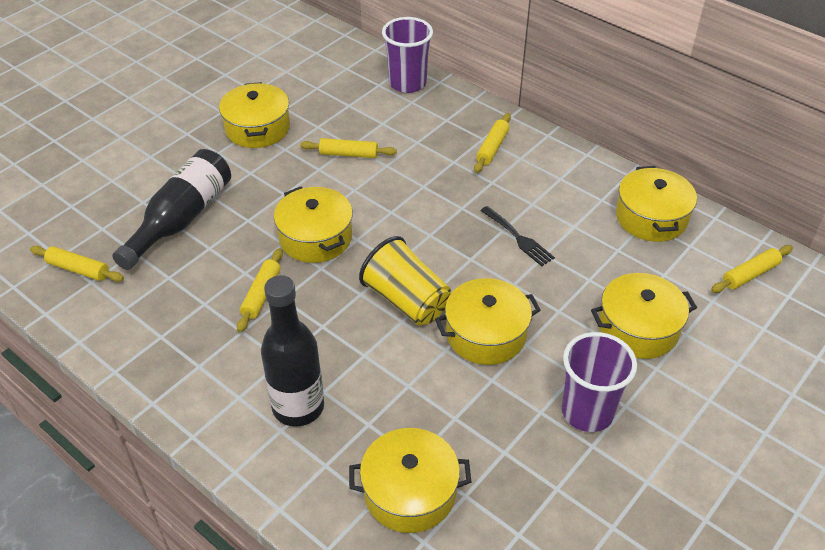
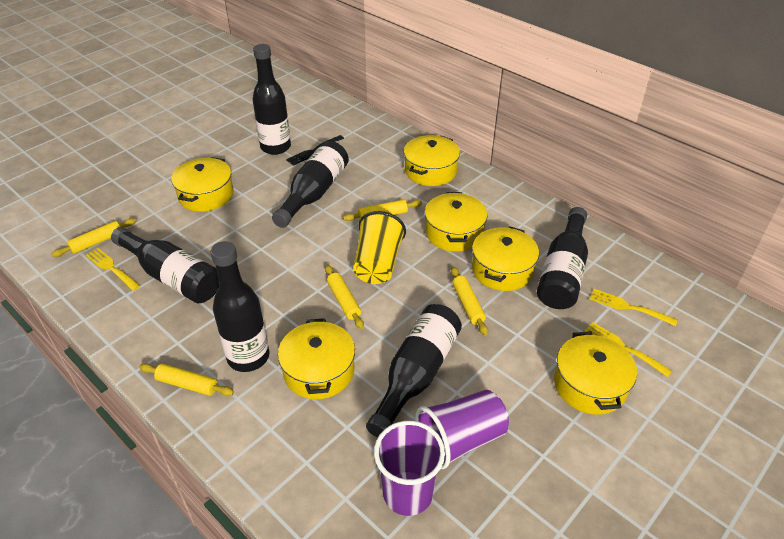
black bottle: 2 -> 6
yellow fork: 0 -> 3

